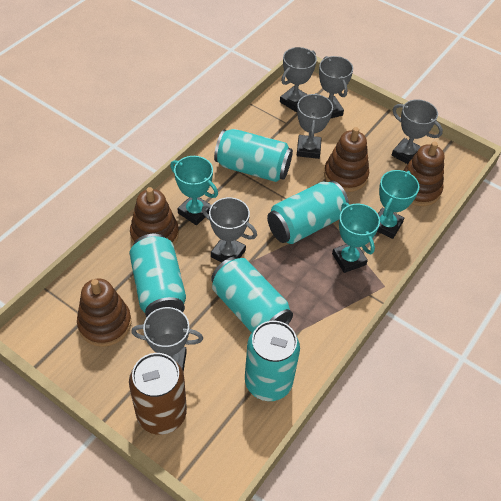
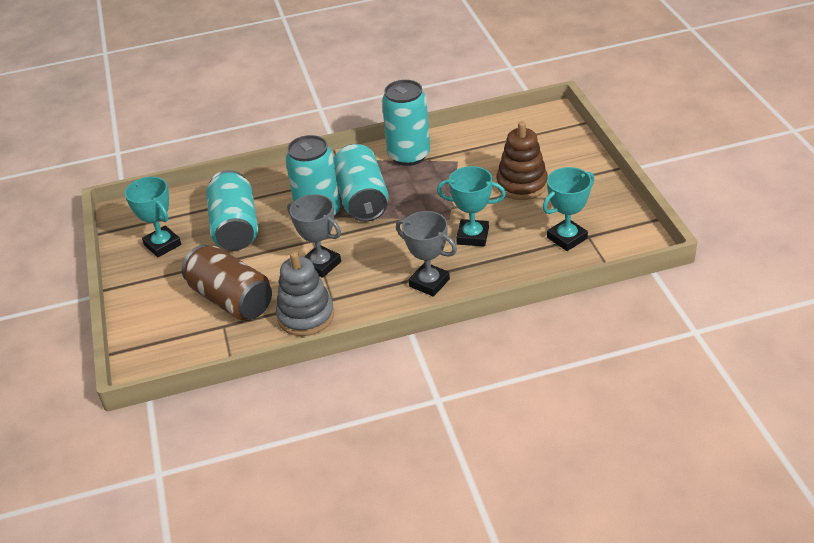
brown stacking toy: 4 -> 1
grey stacking toy: 0 -> 1
grey trophy: 6 -> 2
turquoise can: 5 -> 4

